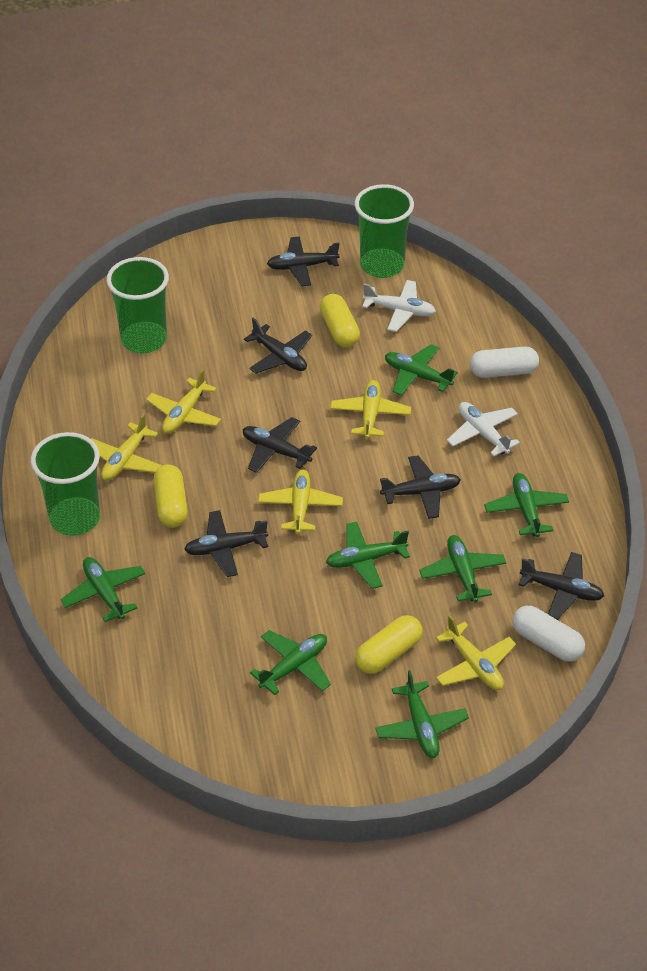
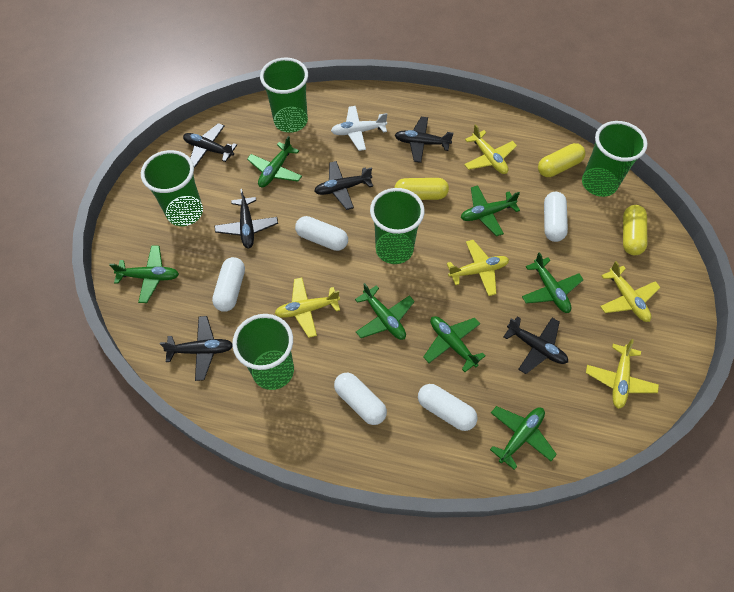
green cup: 3 -> 5
white capsule: 2 -> 5
white plane: 2 -> 1

